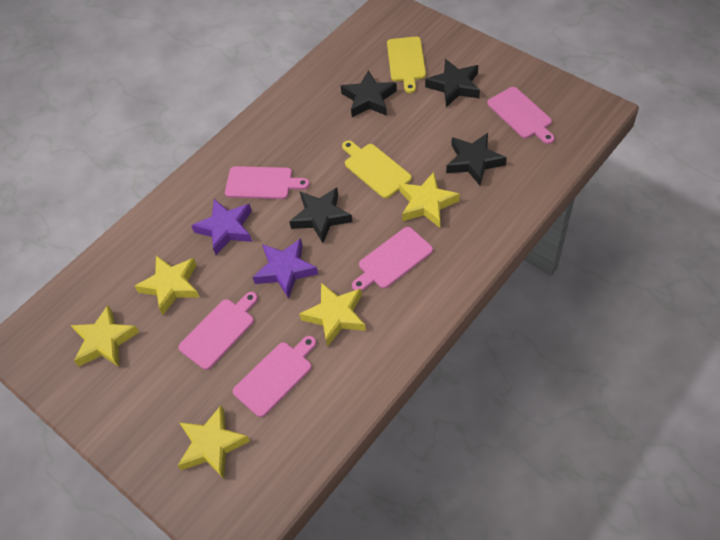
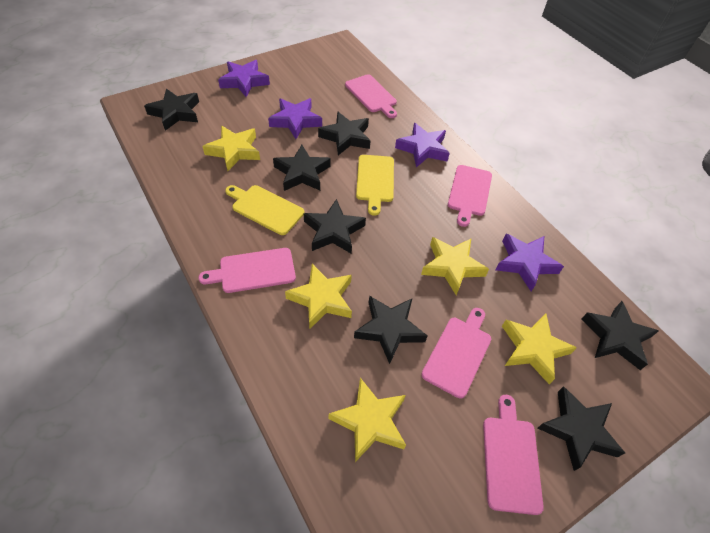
black star: 4 -> 7
purple star: 2 -> 4

